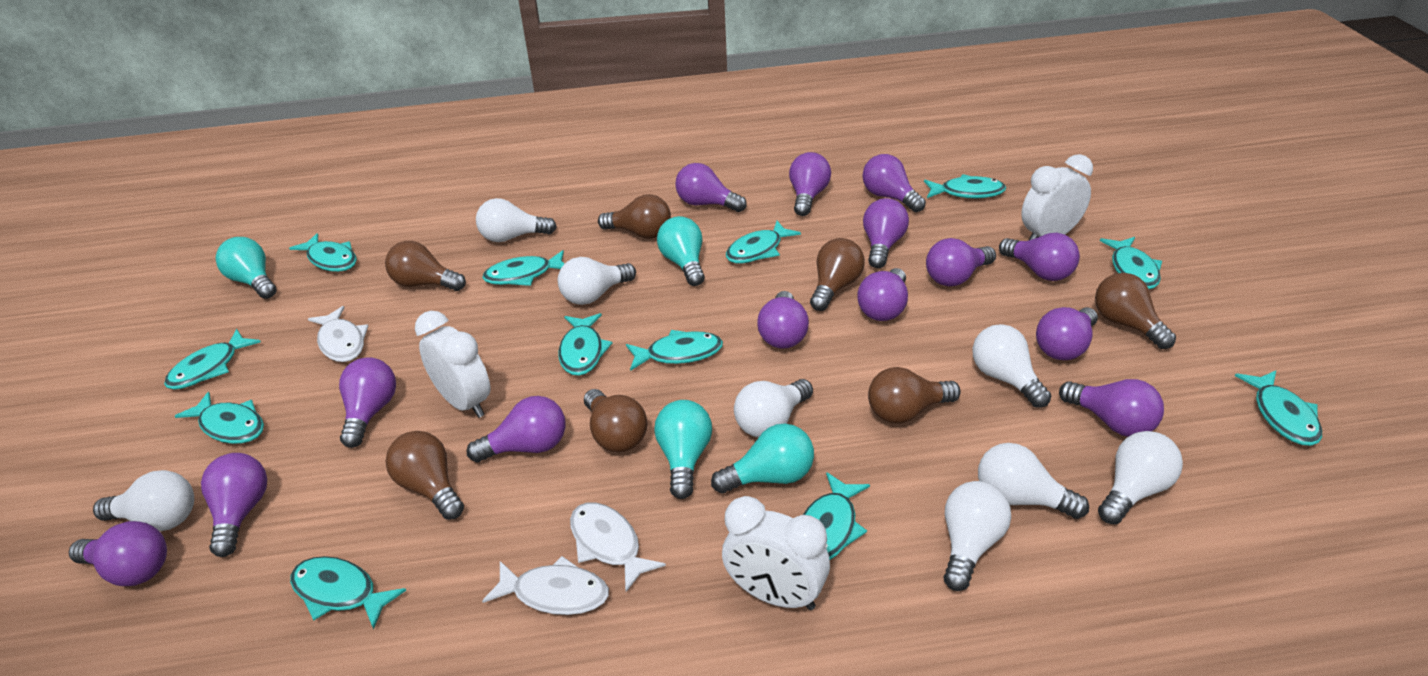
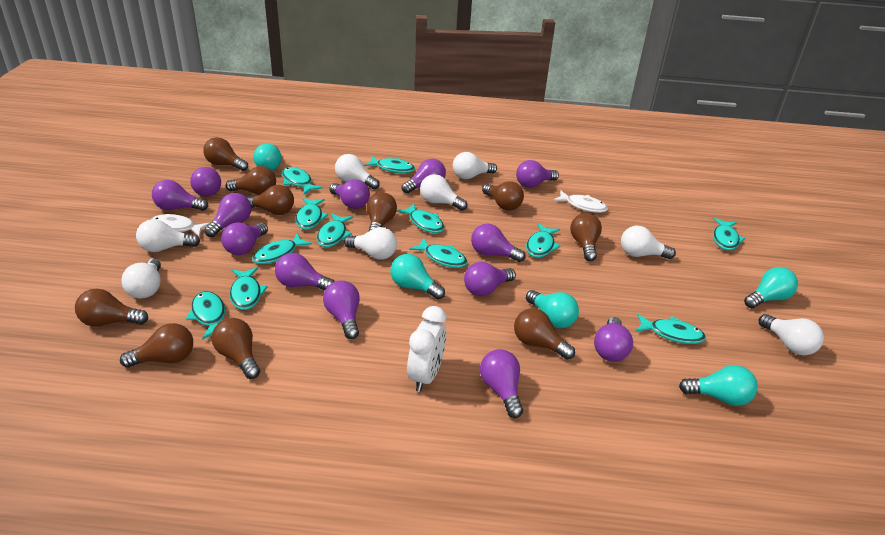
brown light bulb: 7 -> 10
purple light bulb: 14 -> 13
turquoise light bulb: 4 -> 5
white clock: 3 -> 1
white fish: 3 -> 2

